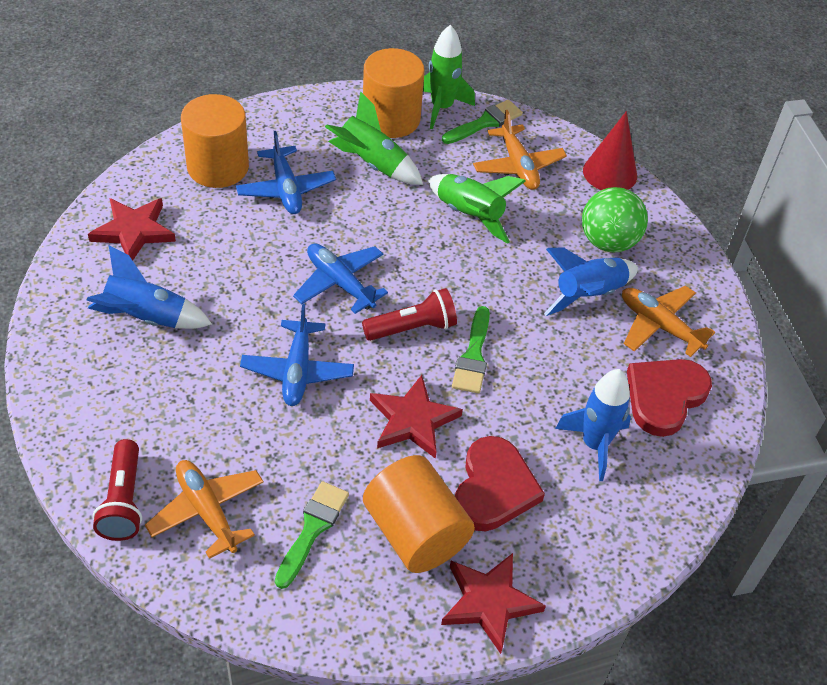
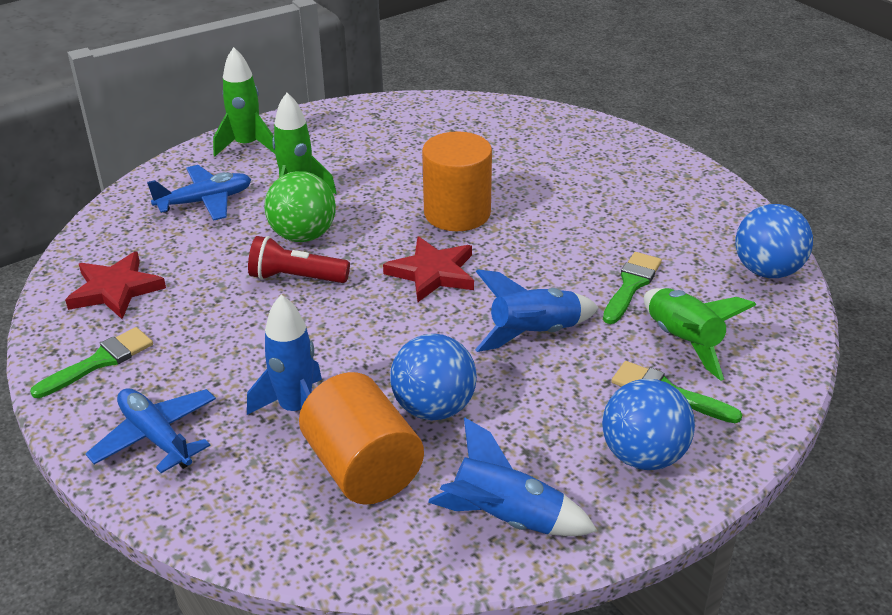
blue ball: 0 -> 3
blue plane: 3 -> 2
orange cylinder: 3 -> 2
orange plane: 3 -> 0
red cone: 1 -> 0
red flashlight: 2 -> 1
red heart: 2 -> 0
red star: 3 -> 2

